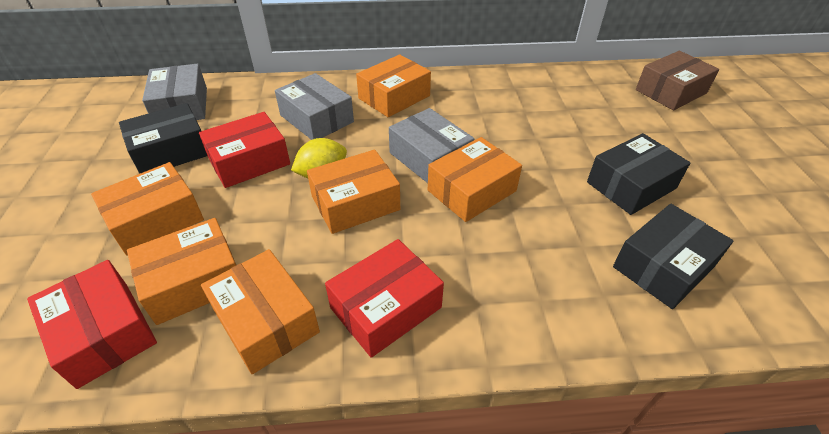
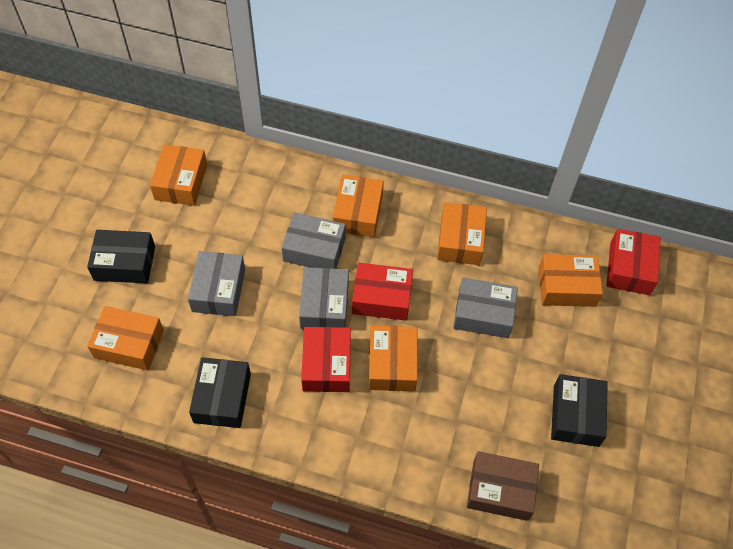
grey box: 3 -> 4
yellow lemon: 1 -> 0

